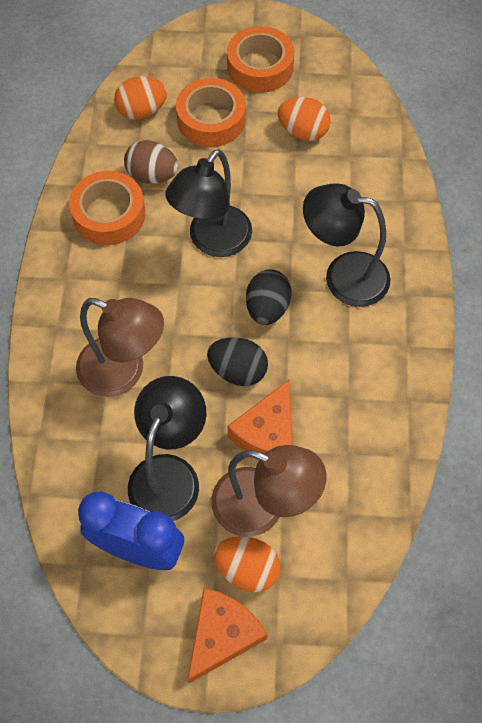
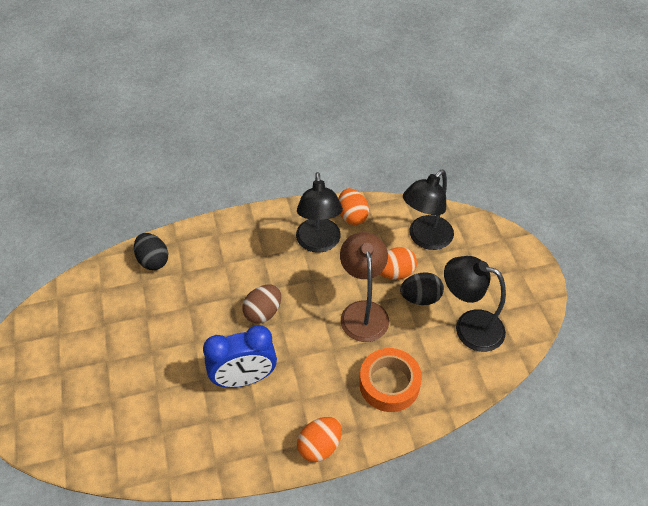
brown lamp: 2 -> 1
orange cheese: 2 -> 0
orange tape: 3 -> 1

